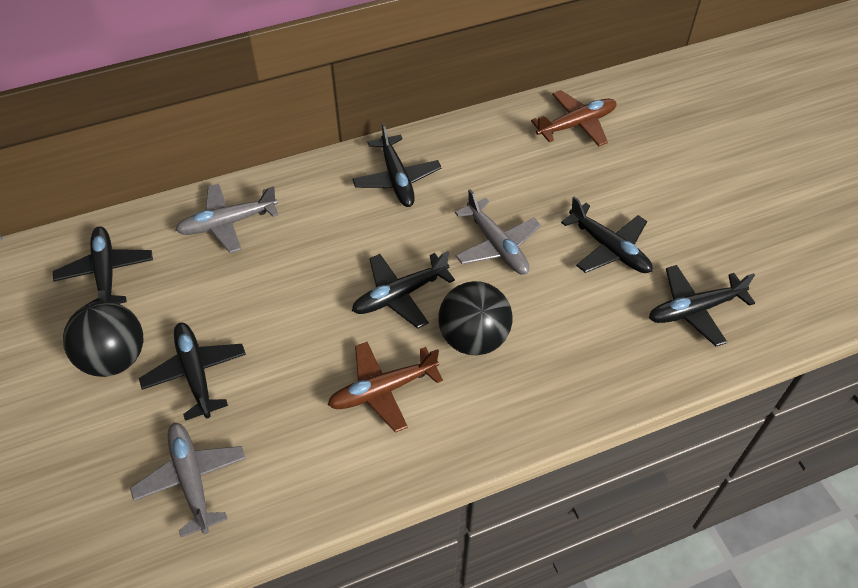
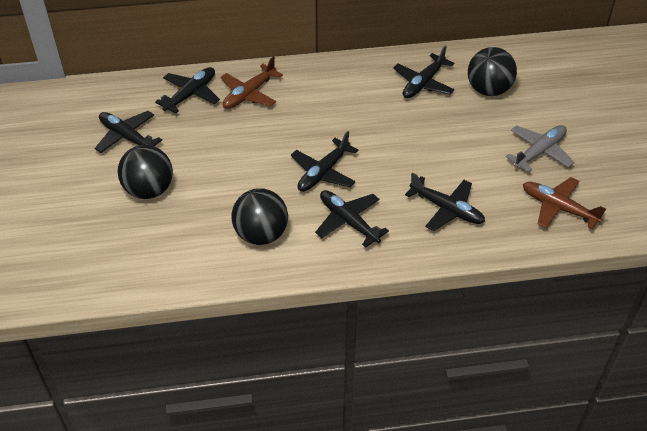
black ball: 2 -> 3
grey plane: 3 -> 1

